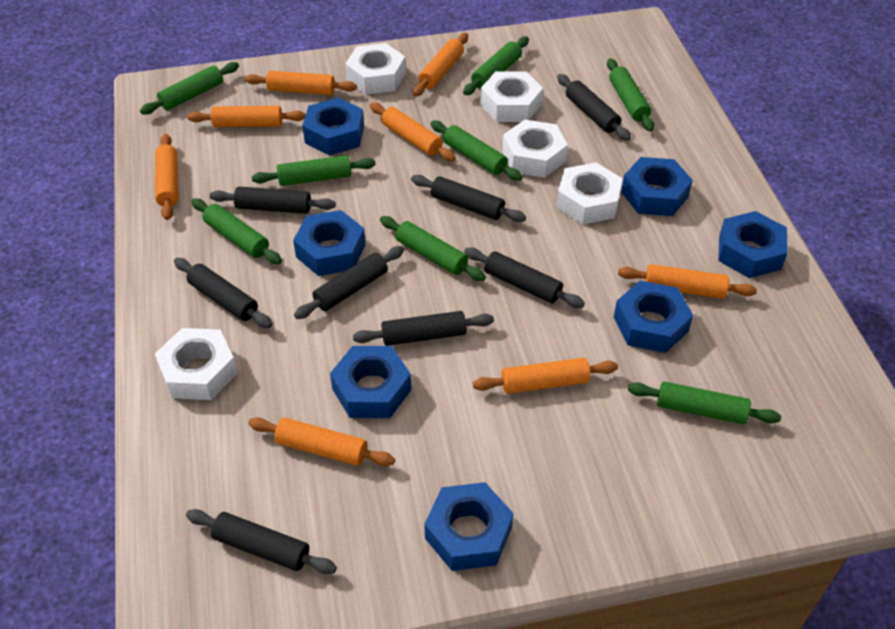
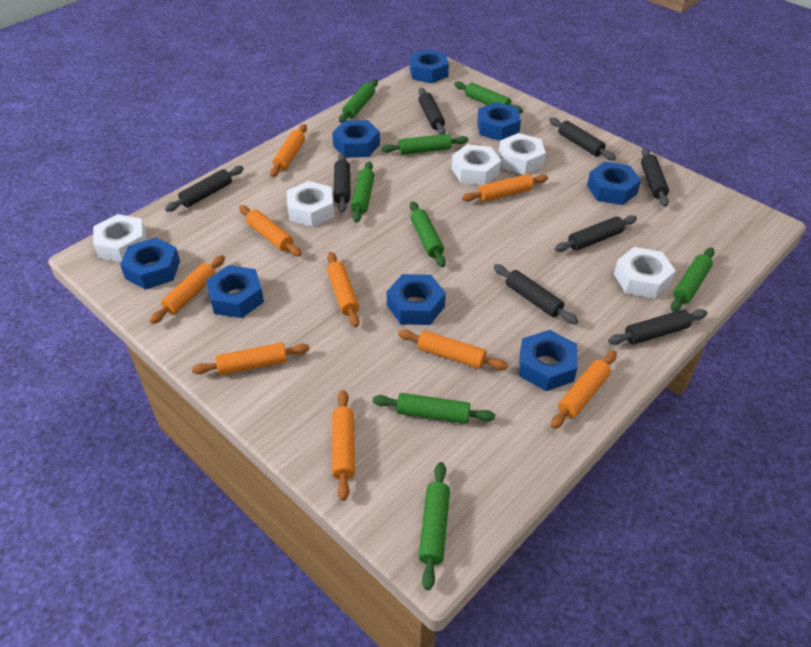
blue nut: 7 -> 8
orange rolling pin: 8 -> 9

